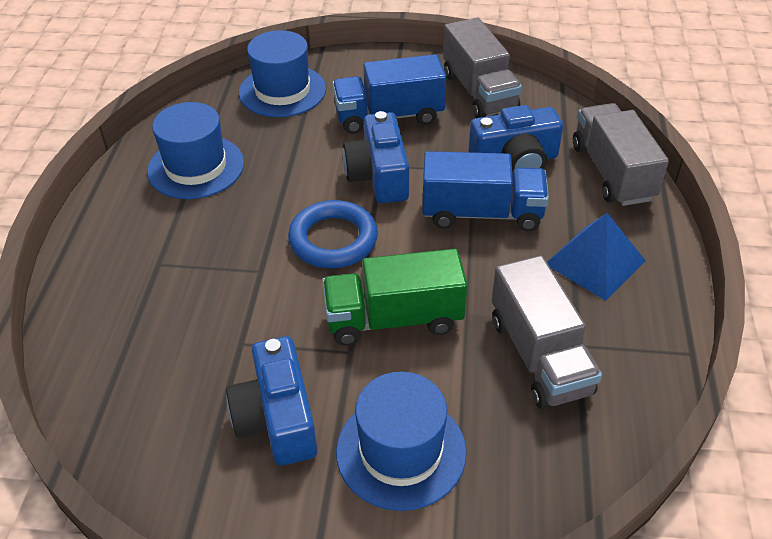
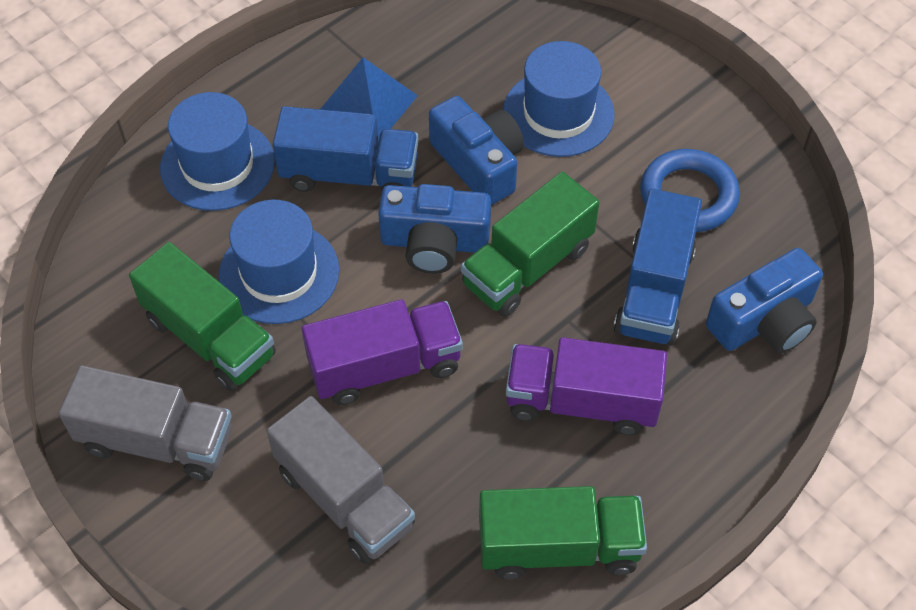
green truck: 1 -> 3
grey truck: 3 -> 2
purple truck: 0 -> 2

